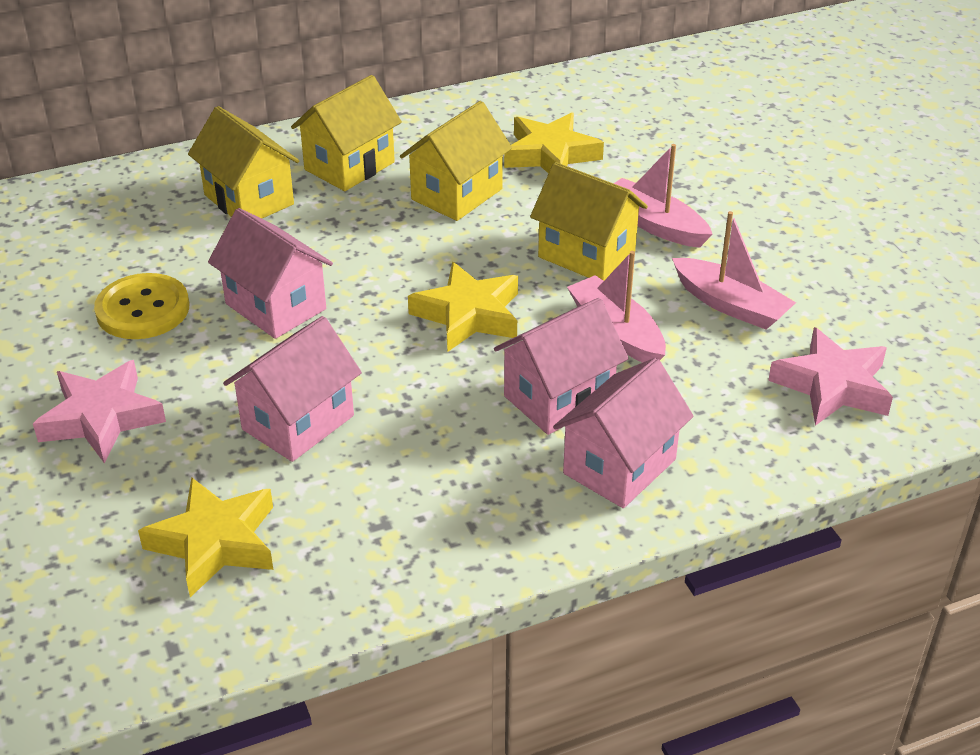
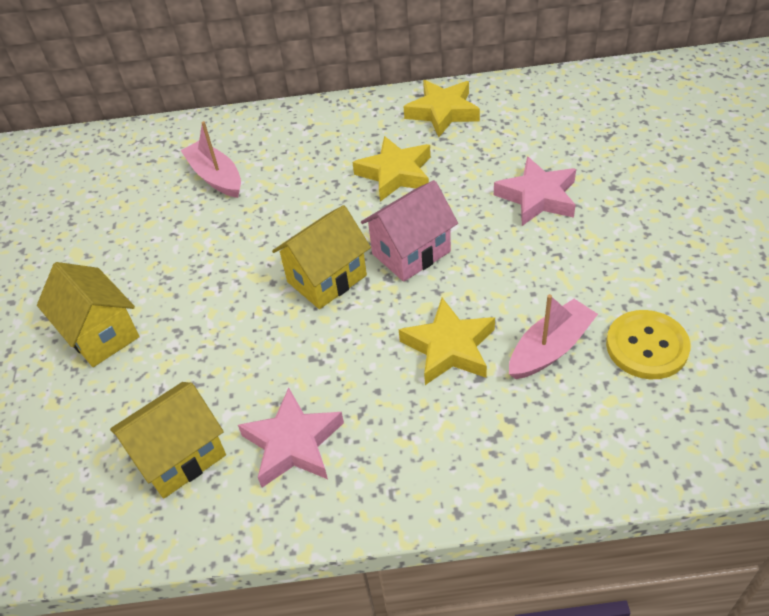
pink boat: 3 -> 2
pink house: 4 -> 1
yellow house: 4 -> 3

